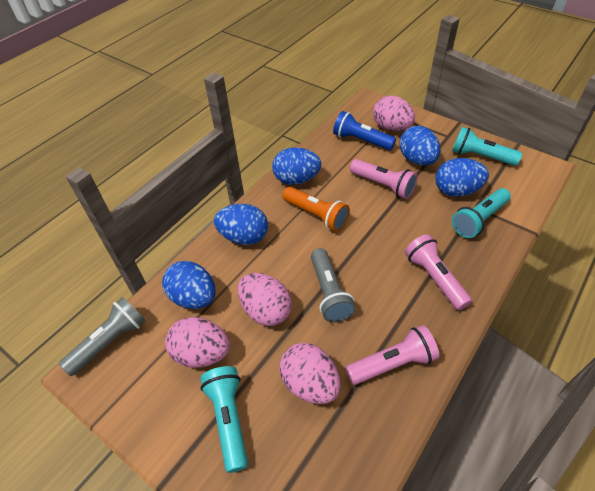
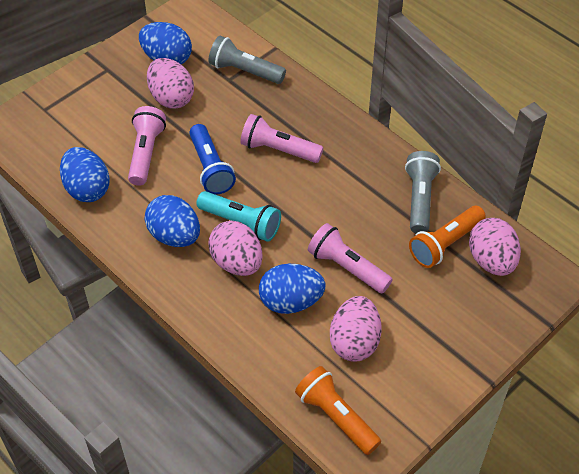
blue egg: 5 -> 4
orange flashlight: 1 -> 2
turquoise flashlight: 3 -> 1

